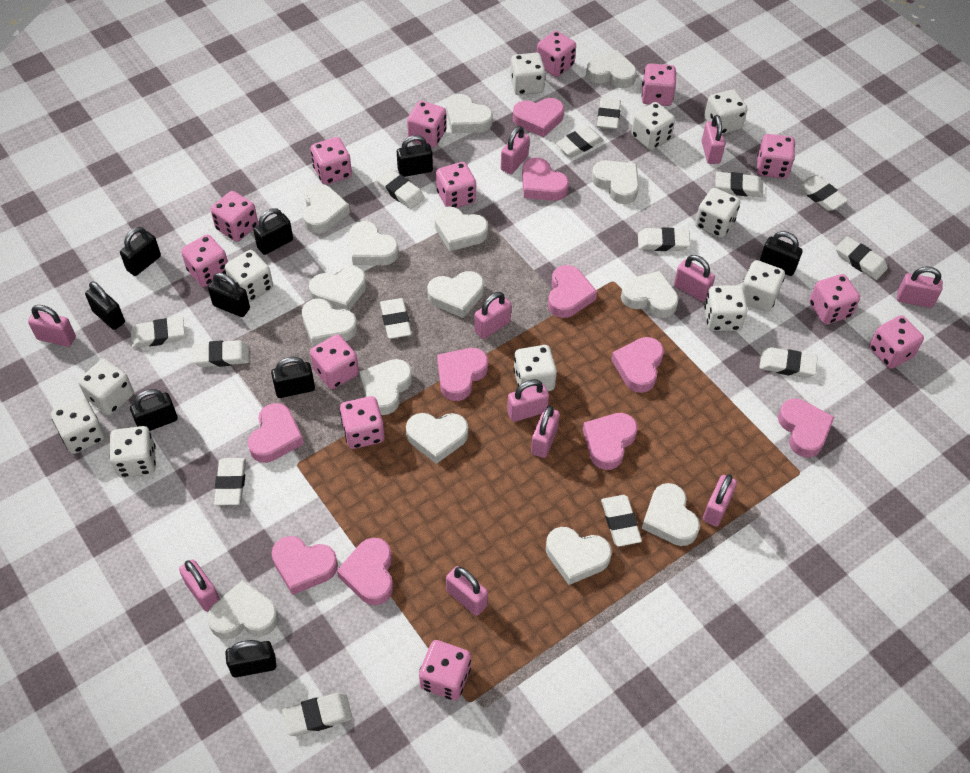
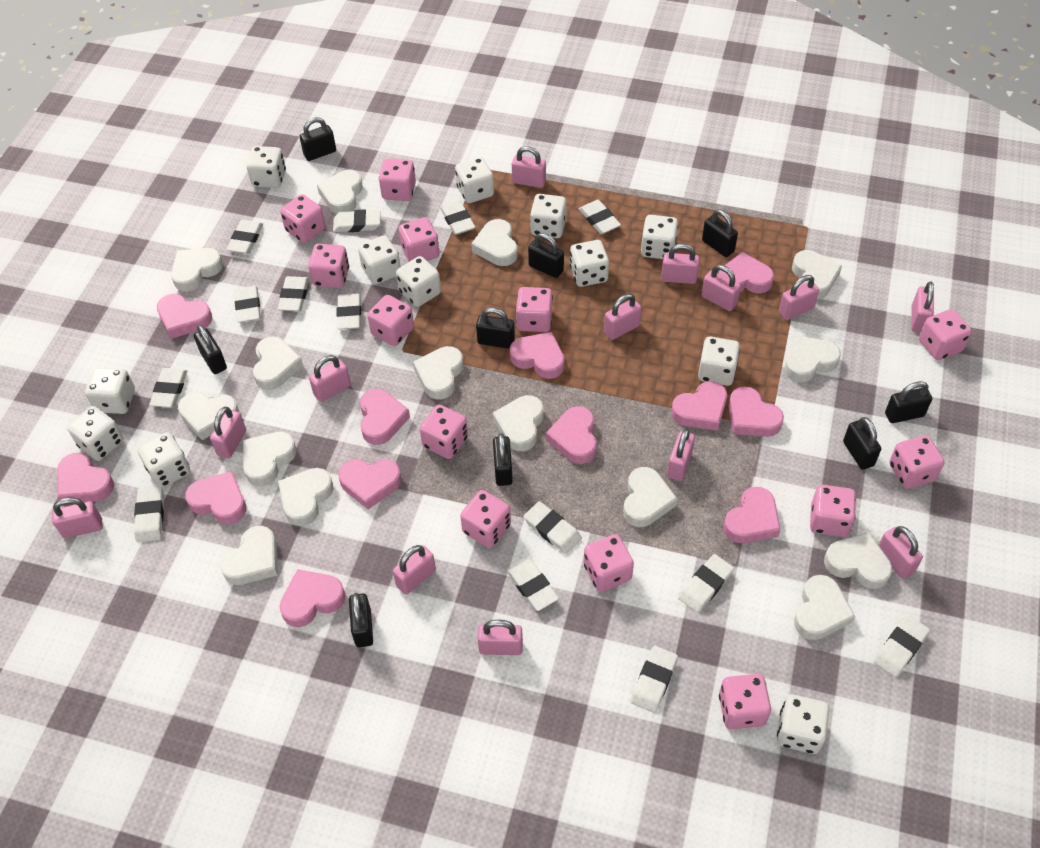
pink heart: 10 -> 12
pink padlock: 11 -> 13
white dice: 11 -> 12

